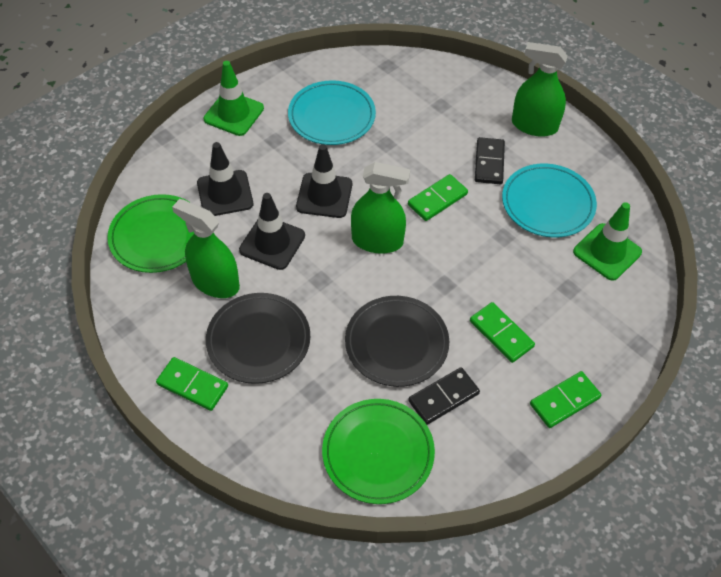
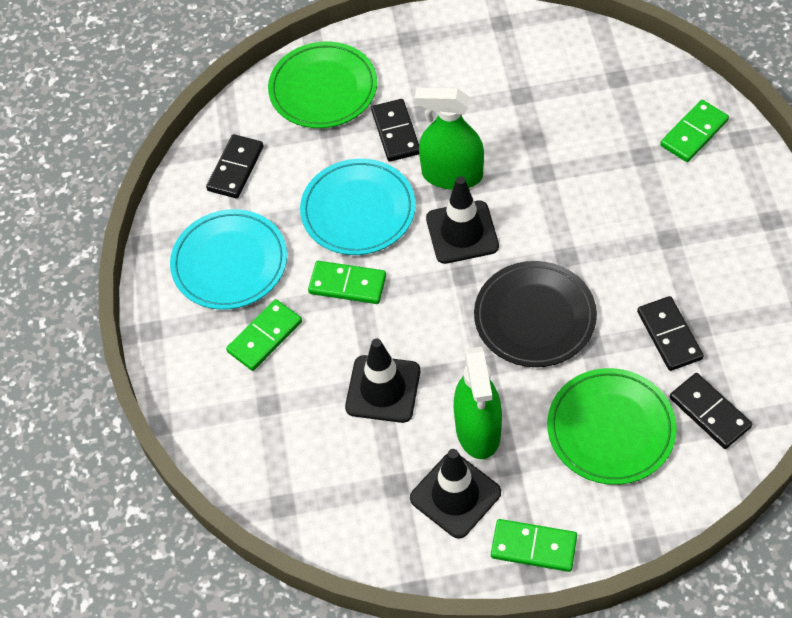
black domino: 2 -> 4
black plate: 2 -> 1
green spray bottle: 3 -> 2
green traffic cone: 2 -> 0

